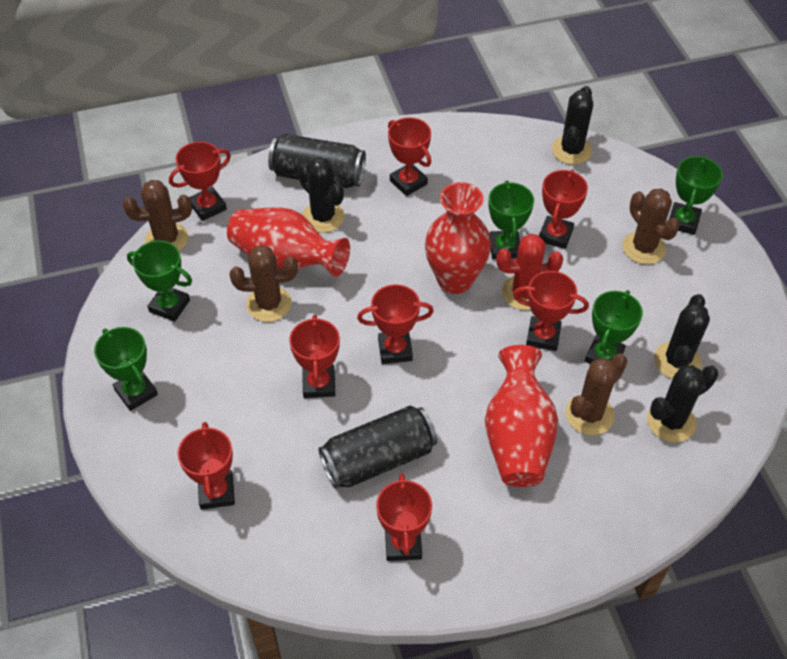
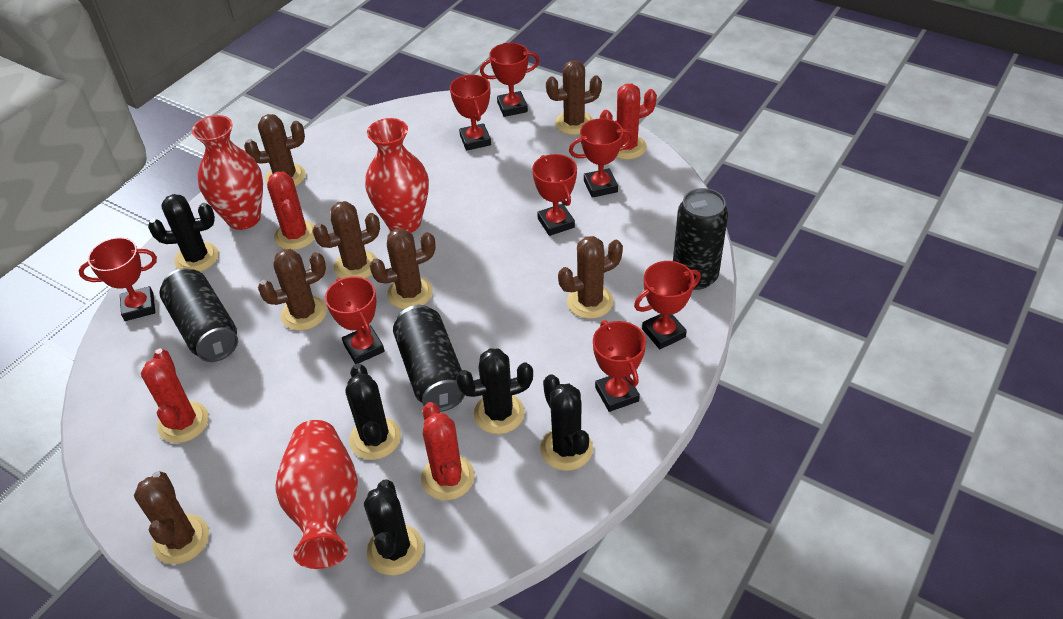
black cactus: 4 -> 5
black can: 2 -> 3
brown cactus: 4 -> 7
green trophy: 5 -> 0
red cactus: 1 -> 4

